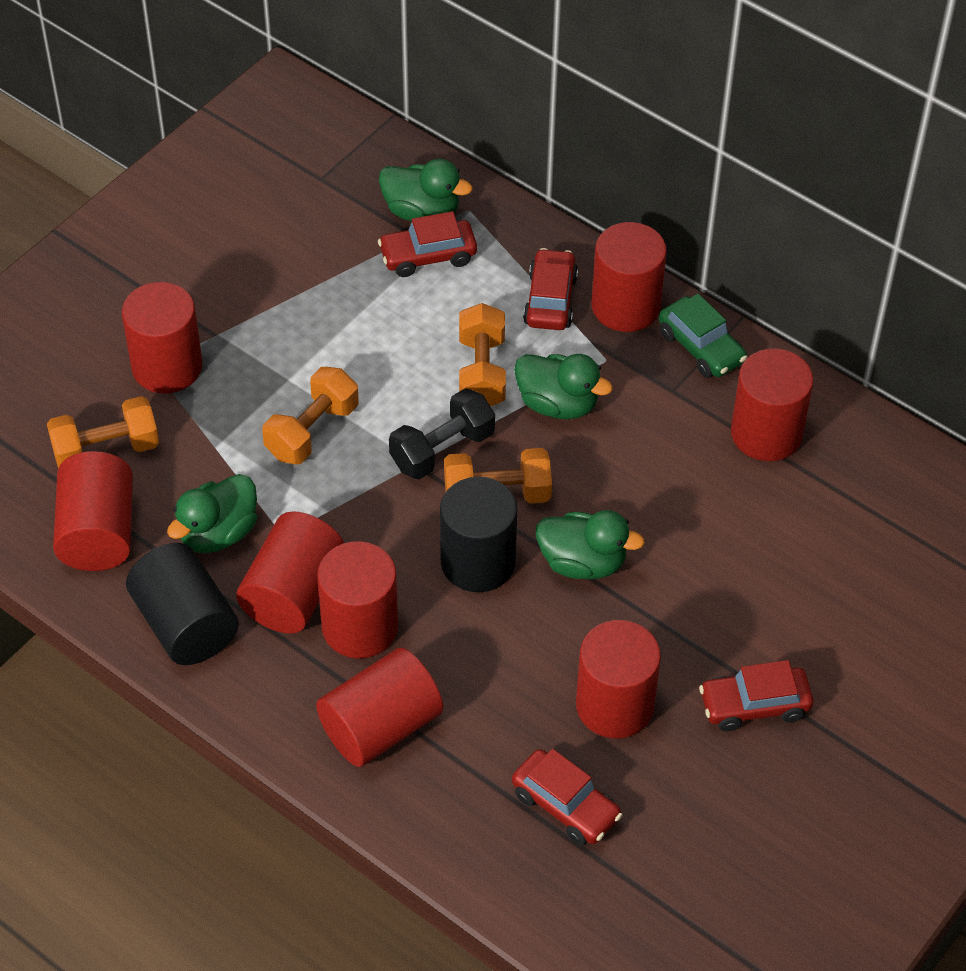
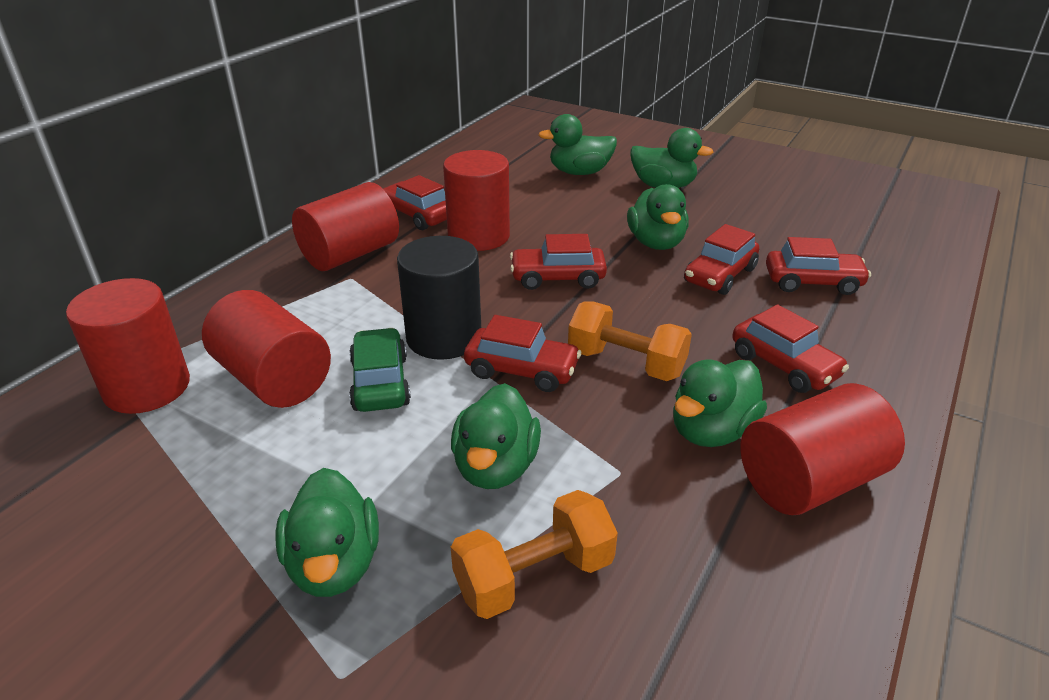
black cylinder: 2 -> 1
black dumbbell: 1 -> 0
green duck: 4 -> 6
orange dumbbell: 4 -> 2
red car: 4 -> 6
red cylinder: 8 -> 5

